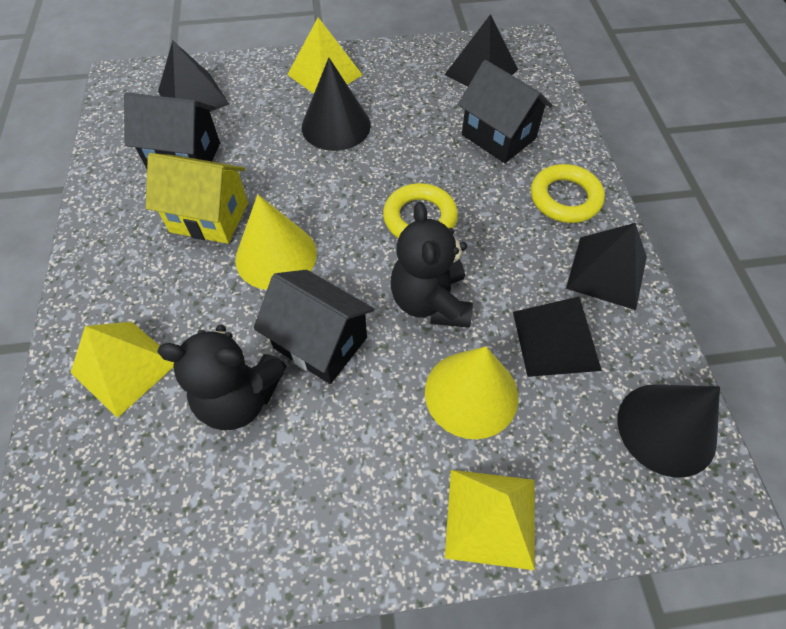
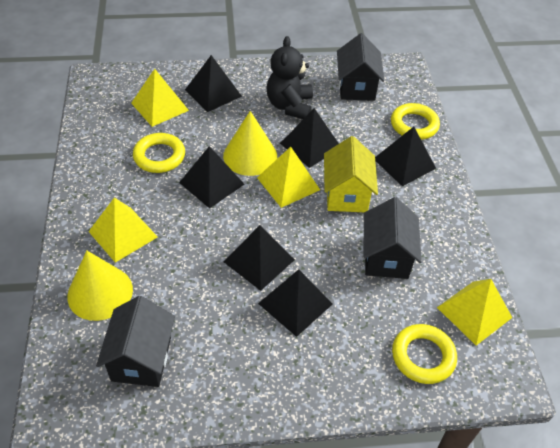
black cone: 2 -> 0
black pyramid: 4 -> 6
black teddy bear: 2 -> 1
yellow pyramid: 3 -> 4
yellow ring: 2 -> 3

